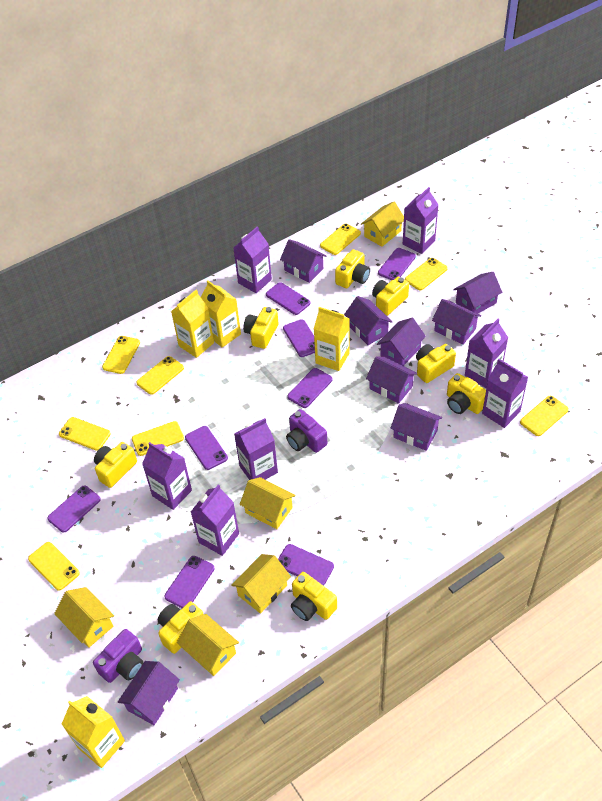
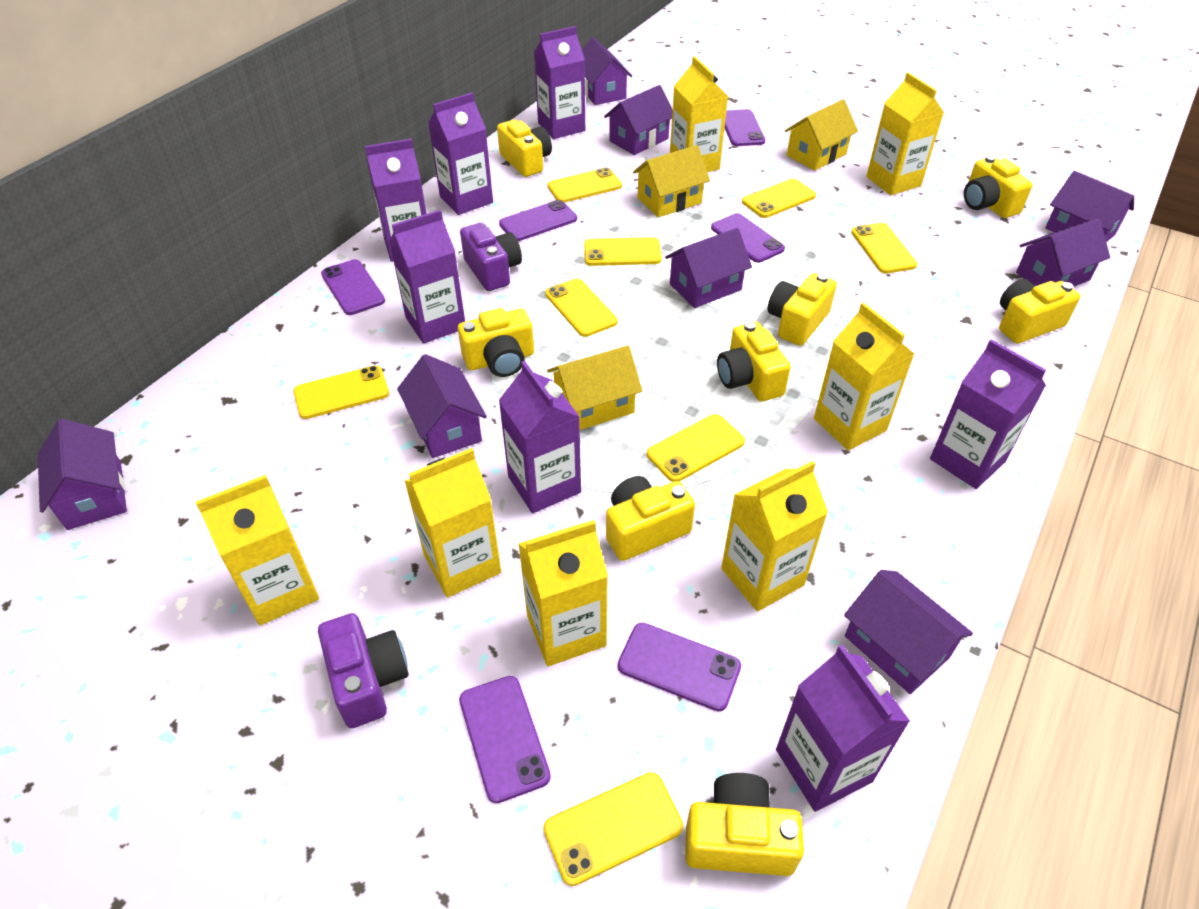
purple phone: 8 -> 6
yellow carton: 4 -> 7
yellow house: 5 -> 3

